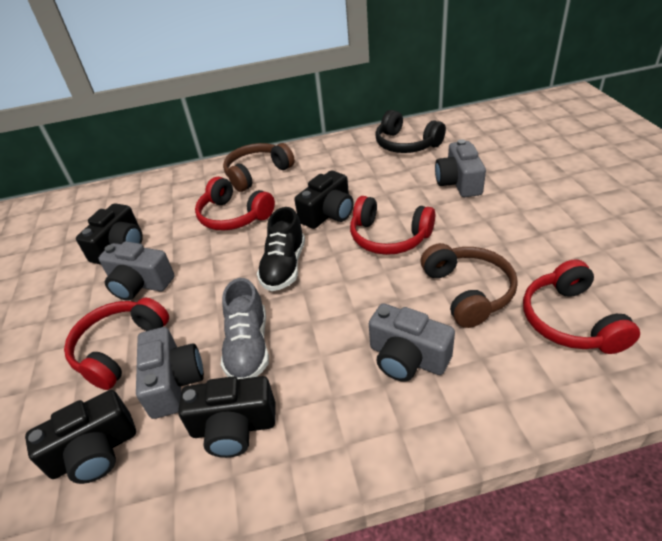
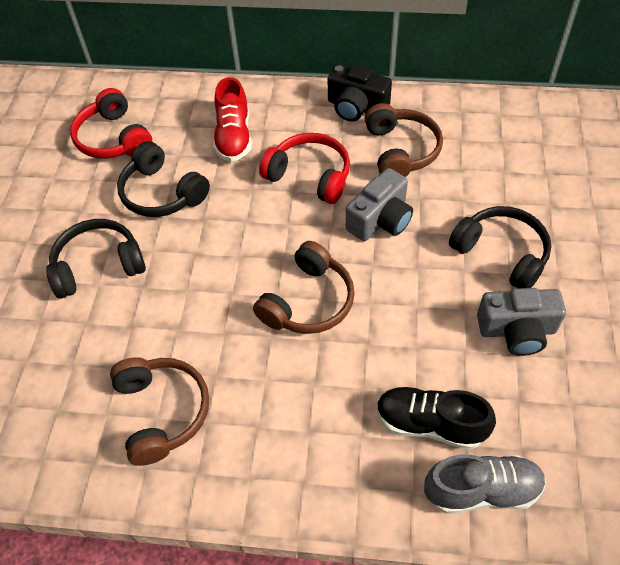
black camera: 4 -> 1
black headphones: 1 -> 3
brown headphones: 2 -> 3
grey camera: 4 -> 2
red headphones: 4 -> 2
red shoe: 0 -> 1

